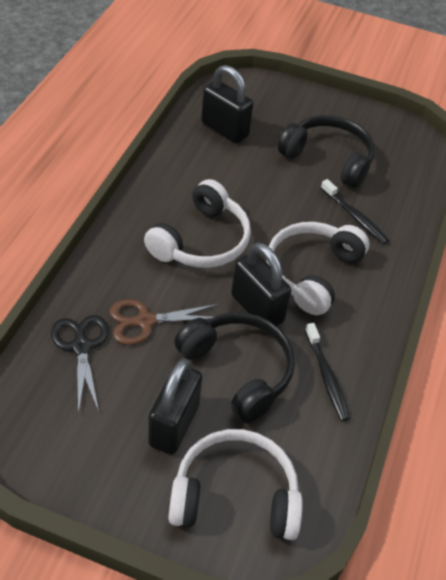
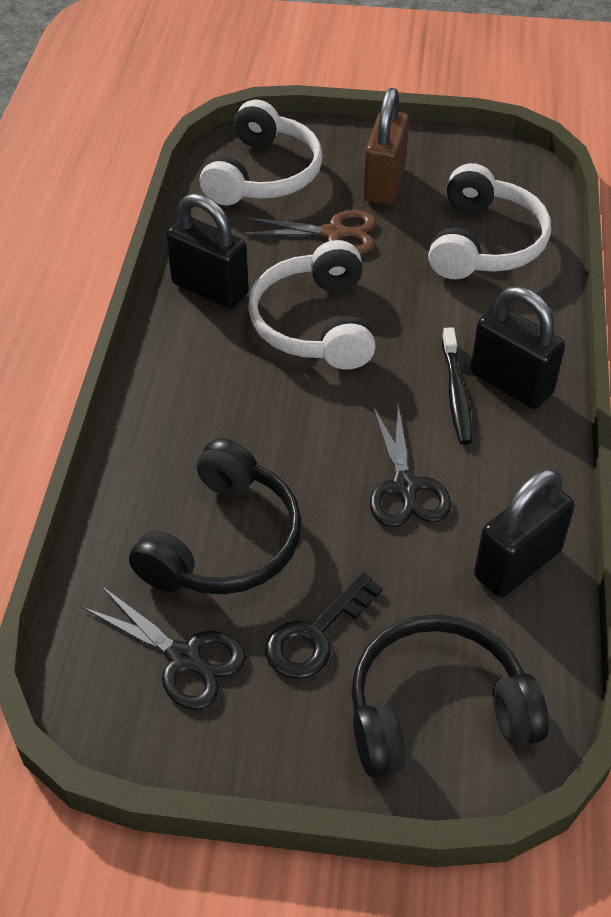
black key: 0 -> 1
black scissors: 1 -> 2
black toothbrush: 2 -> 1
brown padlock: 0 -> 1

